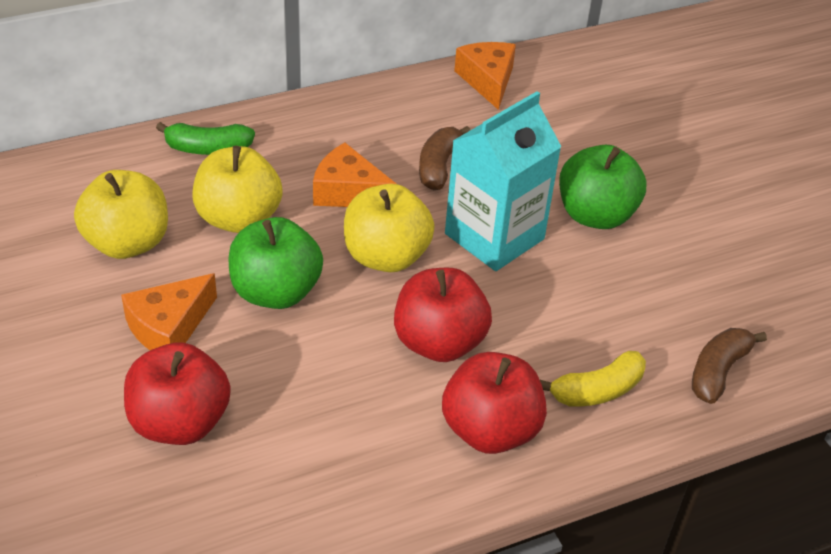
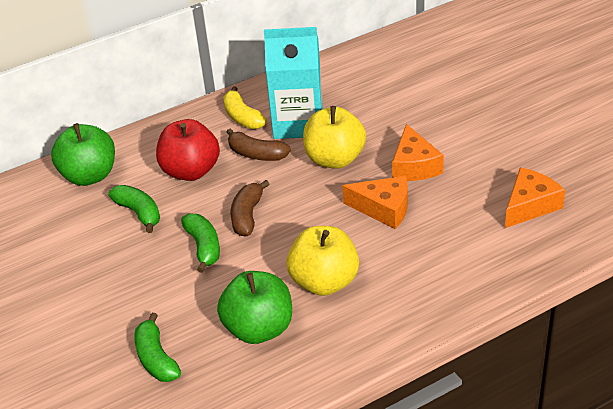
green banana: 1 -> 3
red apple: 3 -> 1
yellow apple: 3 -> 2

